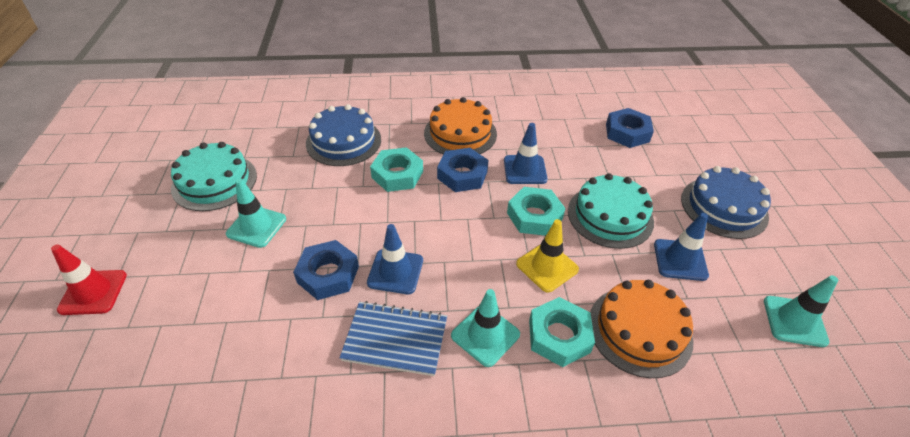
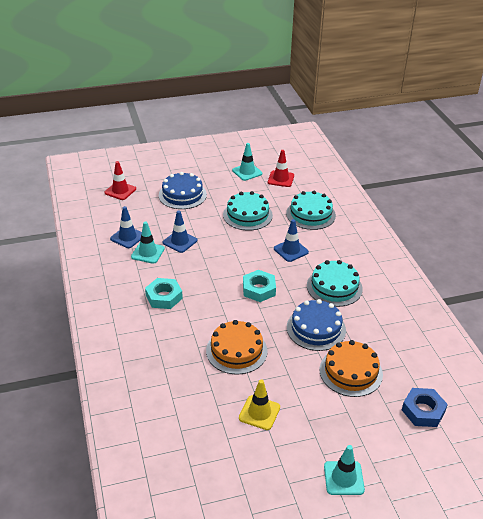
blue notebook: 1 -> 0
blue nut: 3 -> 1
red traffic cone: 1 -> 2
turquoise cake: 2 -> 3
turquoise nut: 3 -> 2

